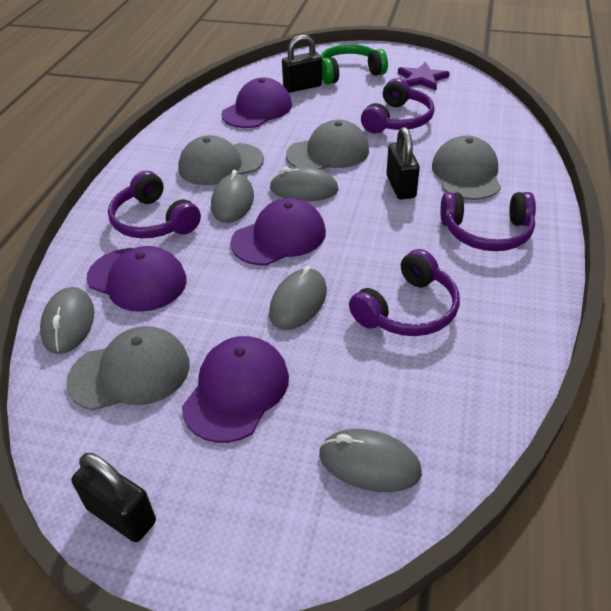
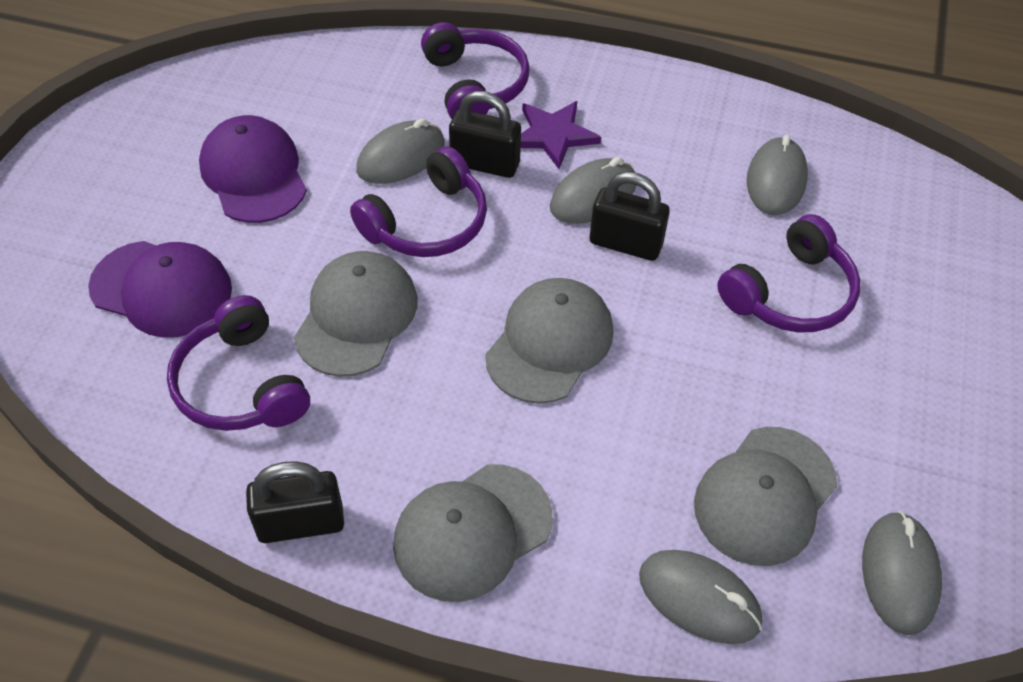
green headphones: 1 -> 0
purple cap: 4 -> 2

